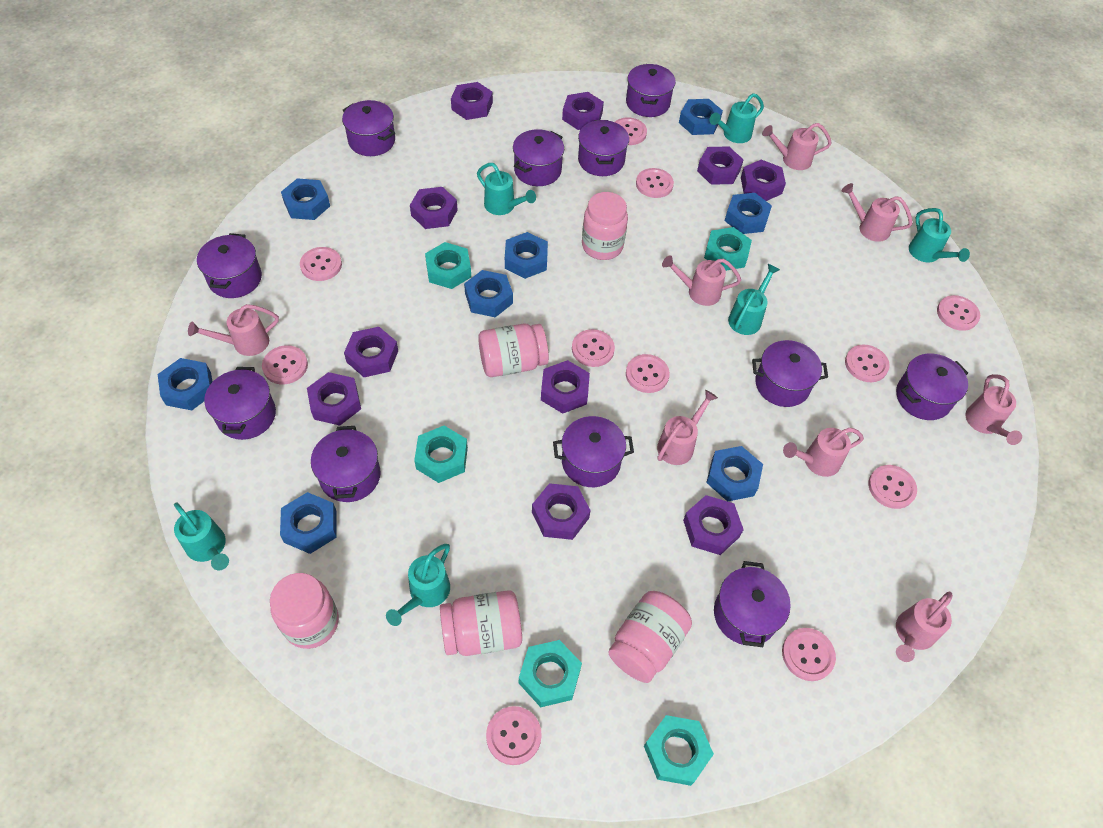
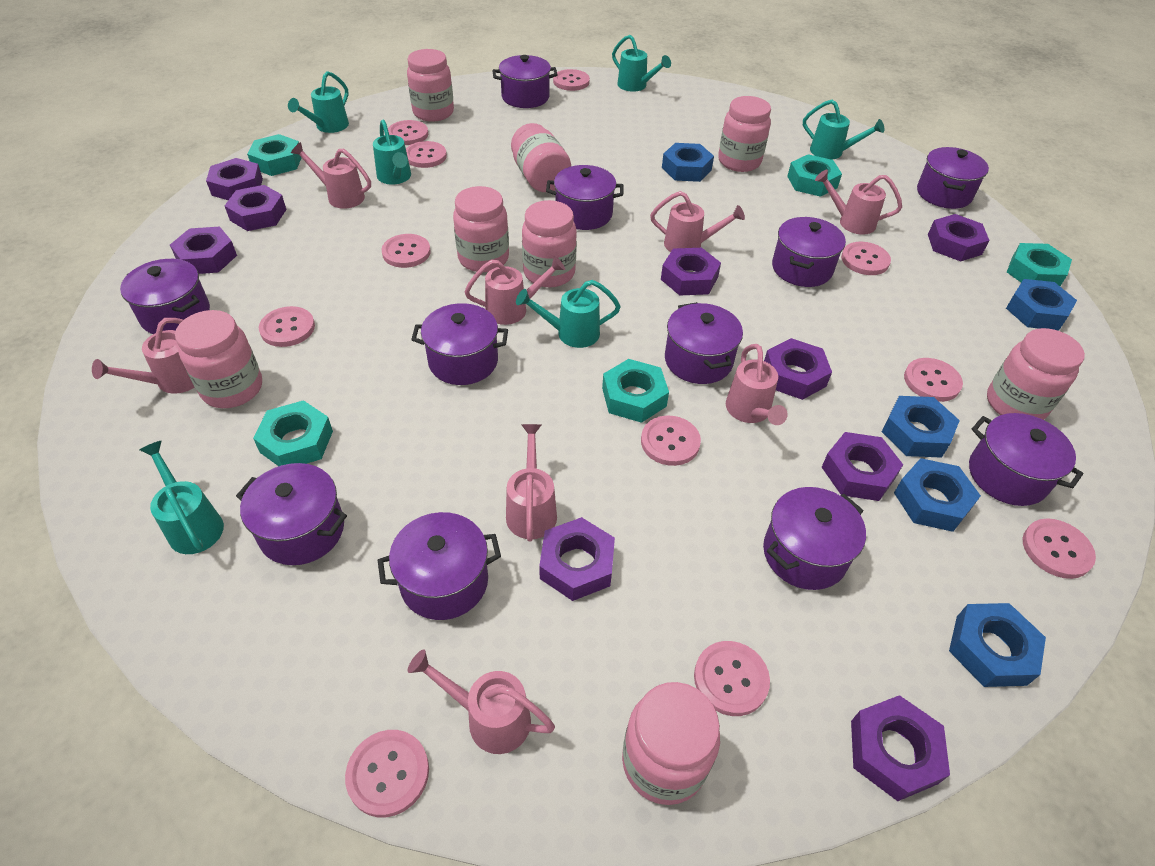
blue nut: 8 -> 5
pink jar: 5 -> 8
purple nut: 10 -> 9

